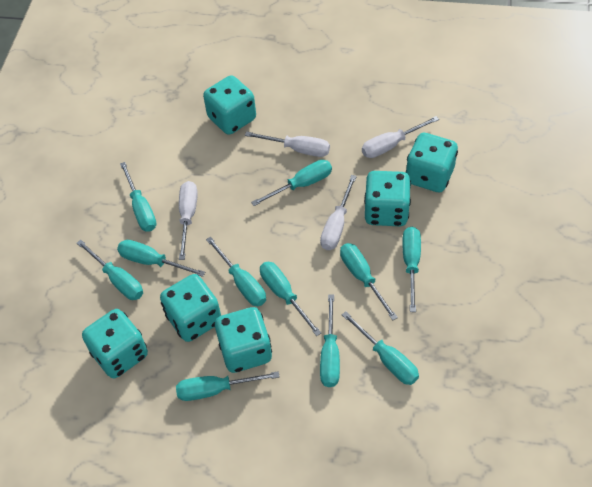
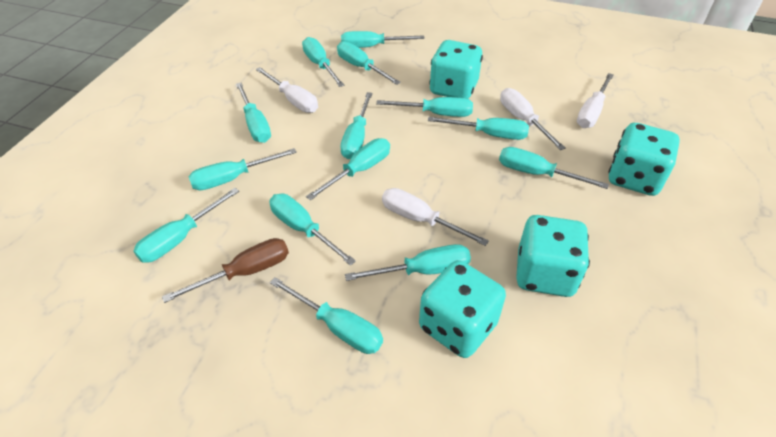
brown screwdriver: 0 -> 1
turquoise dice: 6 -> 4
turquoise screwdriver: 11 -> 14

